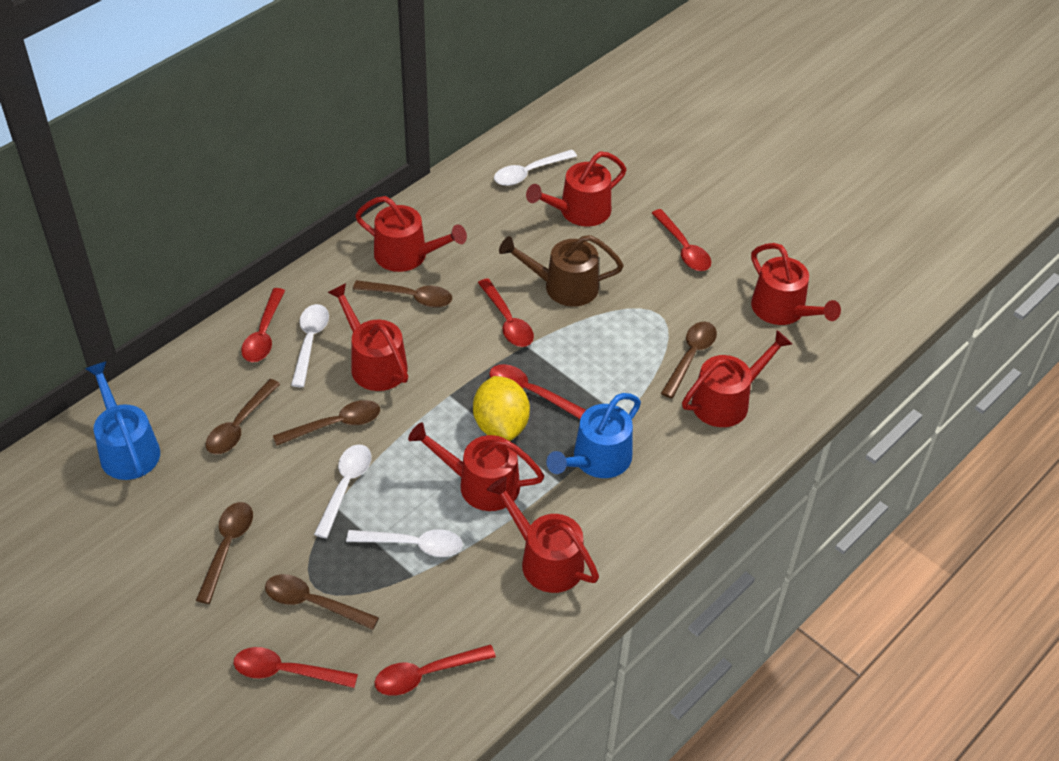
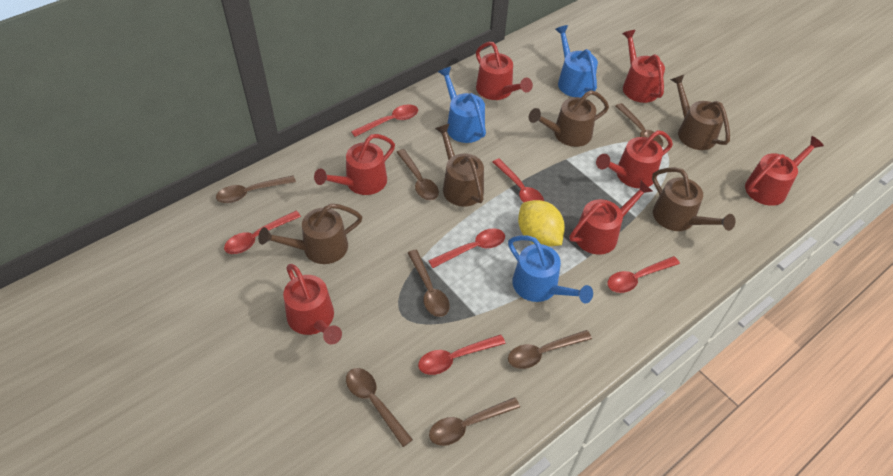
blue watering can: 2 -> 3
brown spoon: 6 -> 7
brown watering can: 1 -> 5
white spoon: 4 -> 0

